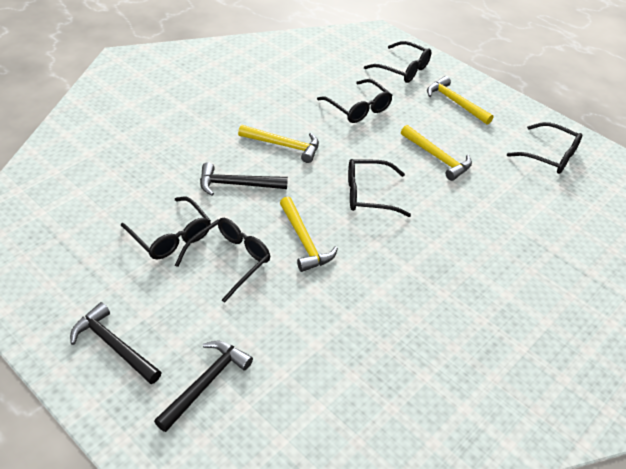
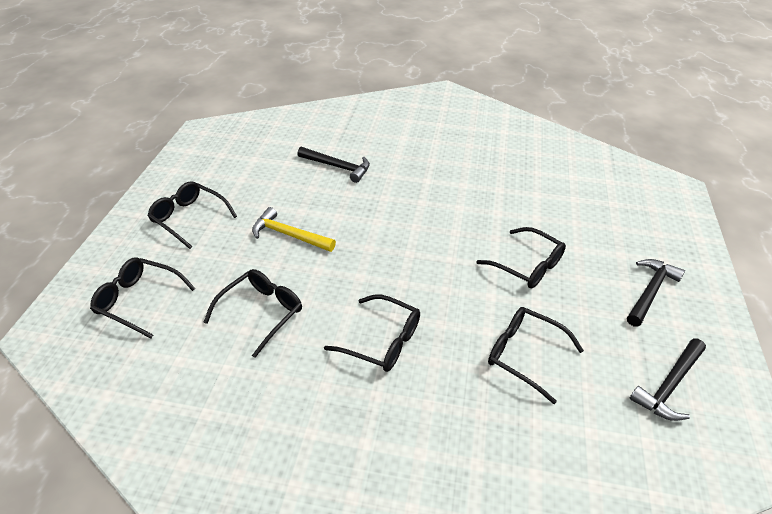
yellow hammer: 4 -> 1

